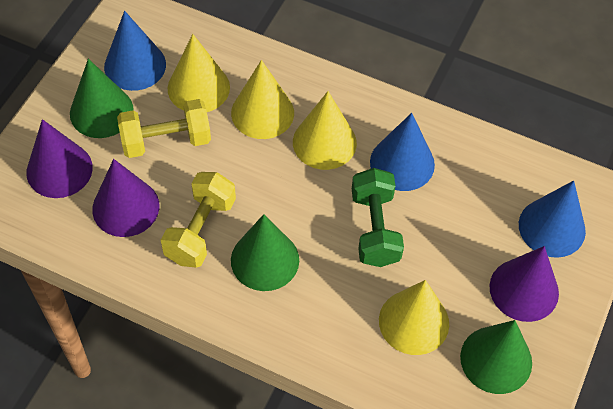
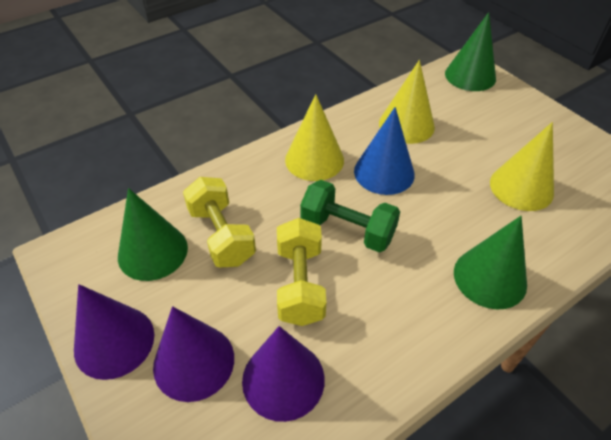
blue cone: 3 -> 1
yellow cone: 4 -> 3

